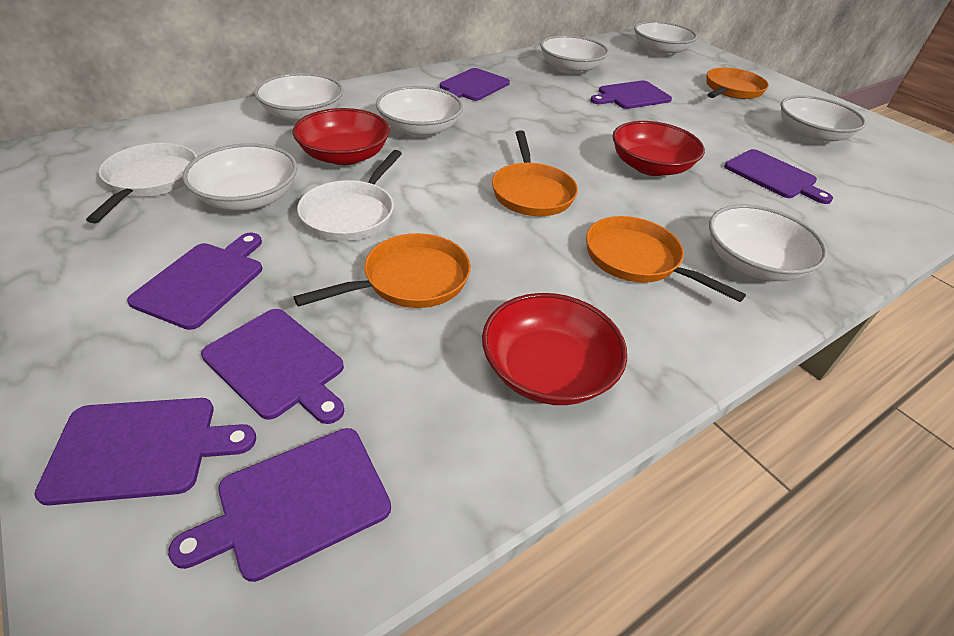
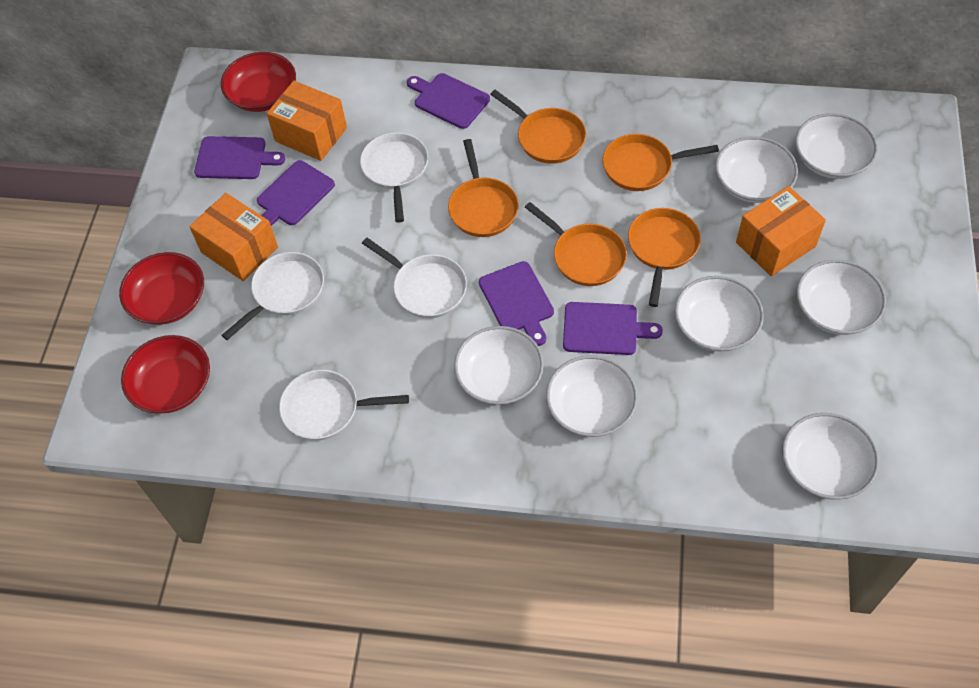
orange box: 0 -> 3
orange pan: 4 -> 5
purple cutting board: 7 -> 5
white pan: 2 -> 4

